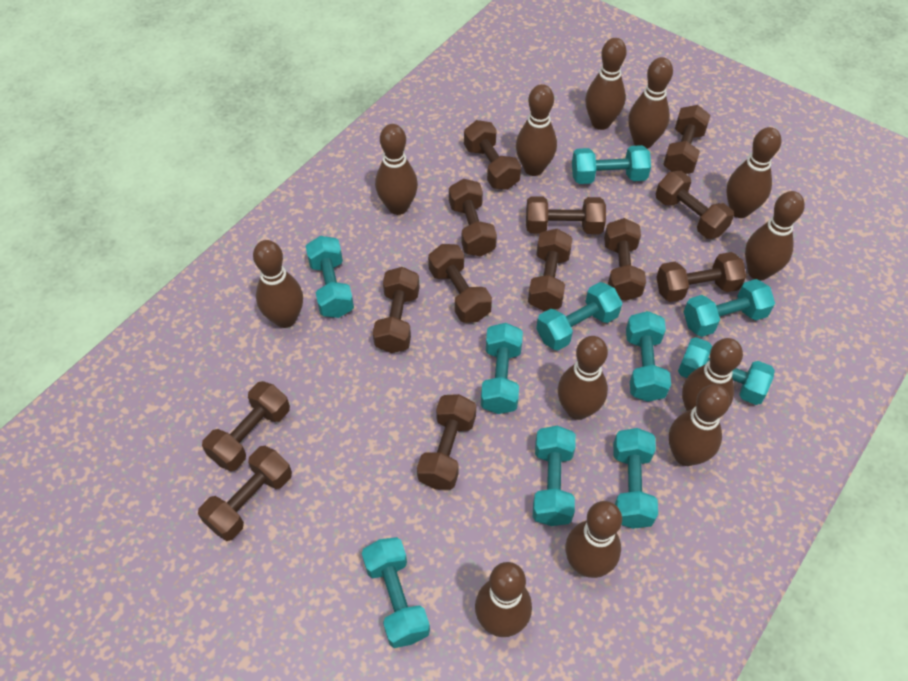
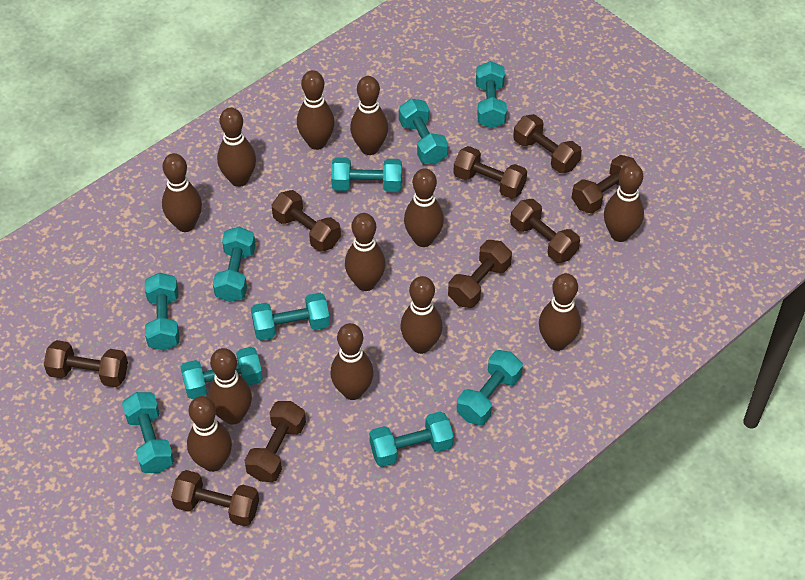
brown dumbbell: 13 -> 9

